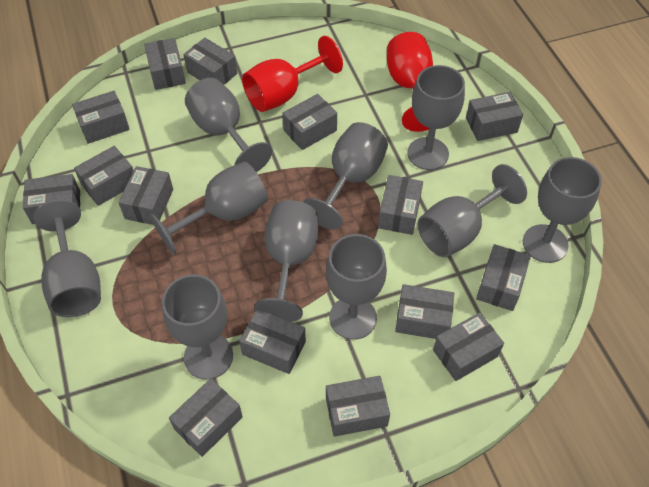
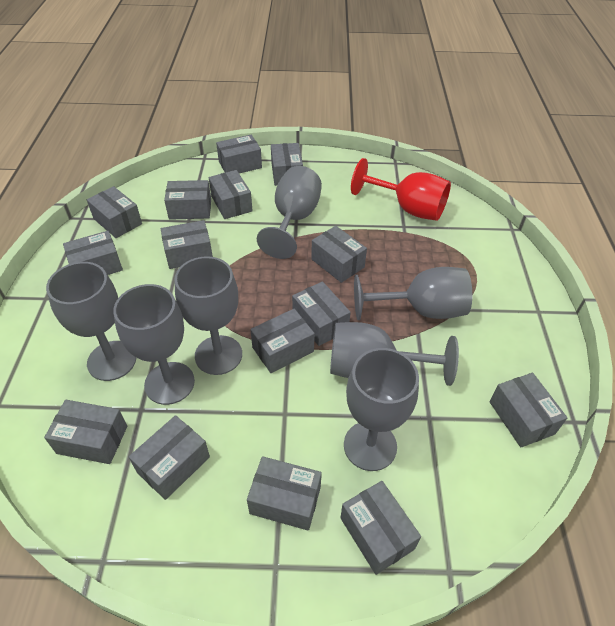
grey goblet: 10 -> 7
red goblet: 2 -> 1

